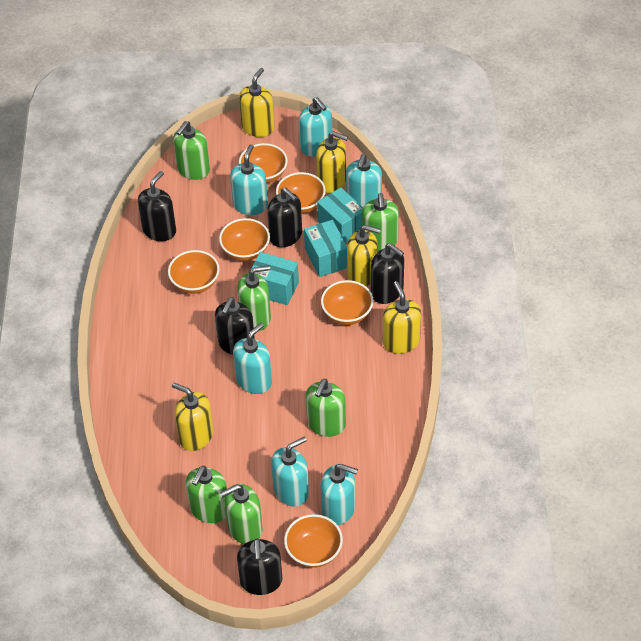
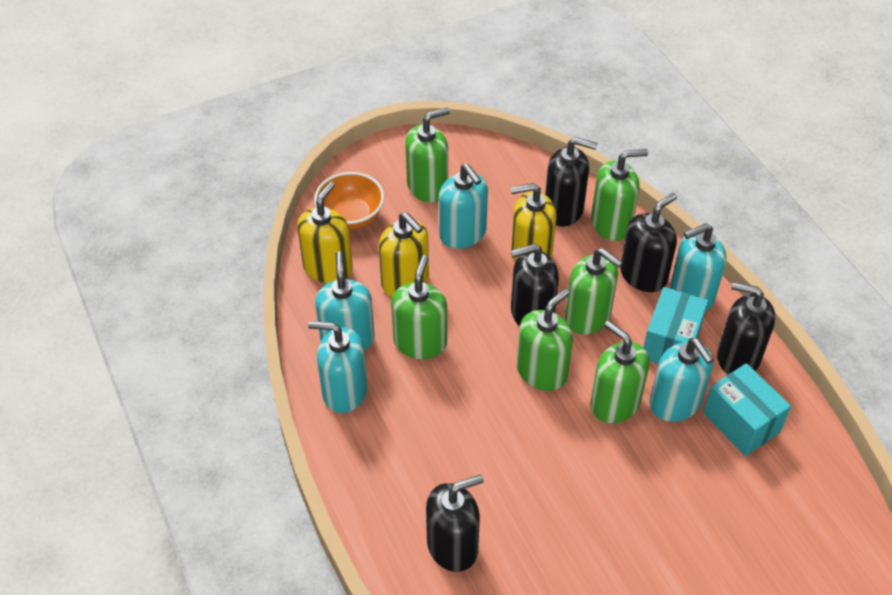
orange bowl: 6 -> 1
turquoise box: 3 -> 2
turquoise soap dispenser: 6 -> 5
yellow soap dispenser: 5 -> 3

